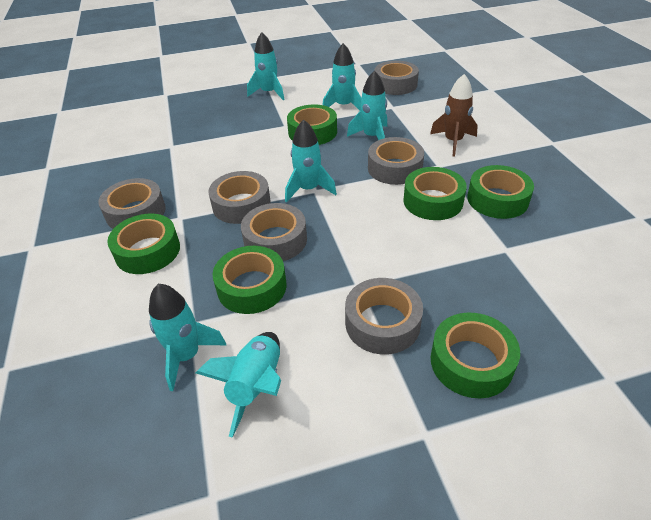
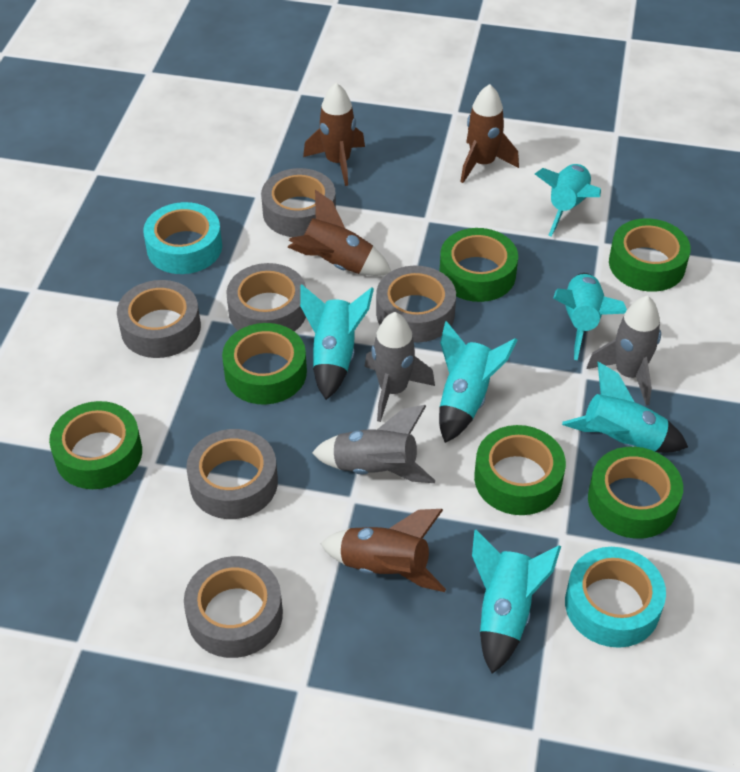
brown rocket: 1 -> 4
grey rocket: 0 -> 3
turquoise tape: 0 -> 2

